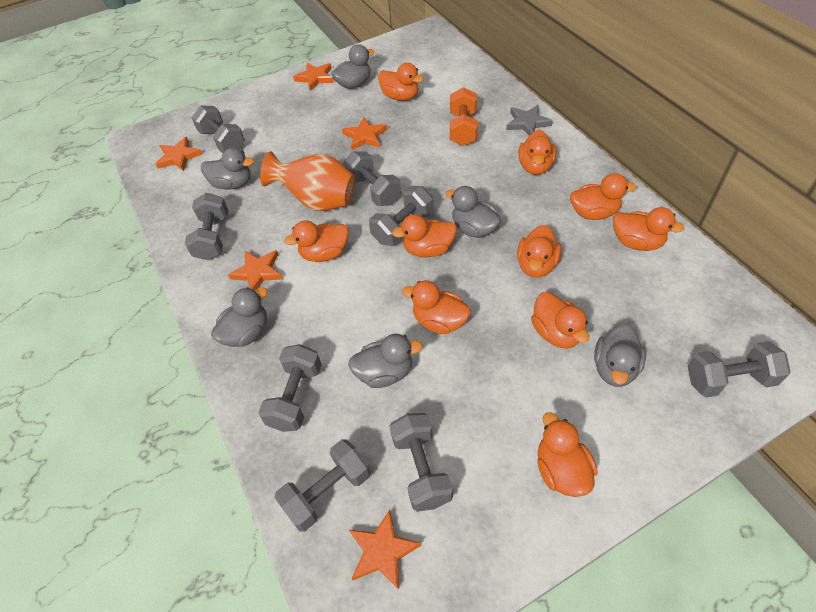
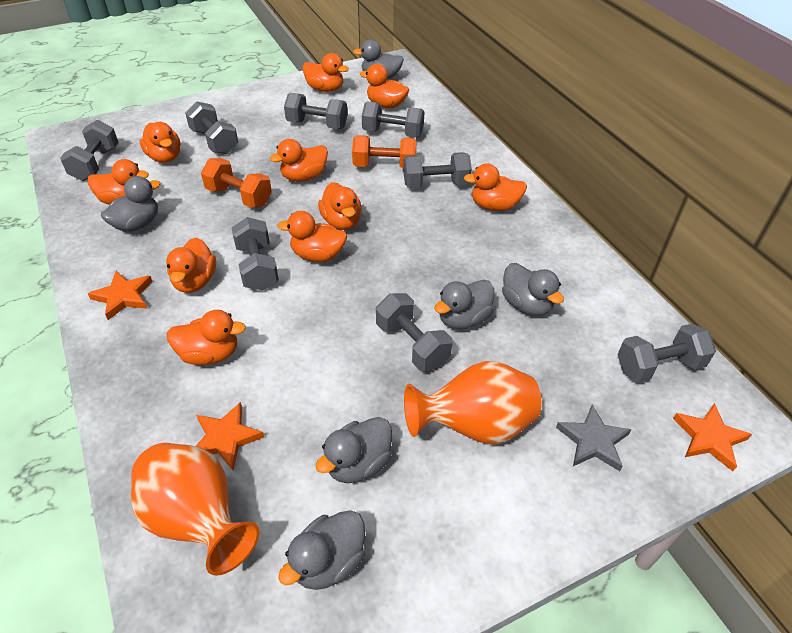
orange dumbbell: 1 -> 2
orange star: 5 -> 3
orange vase: 1 -> 2

